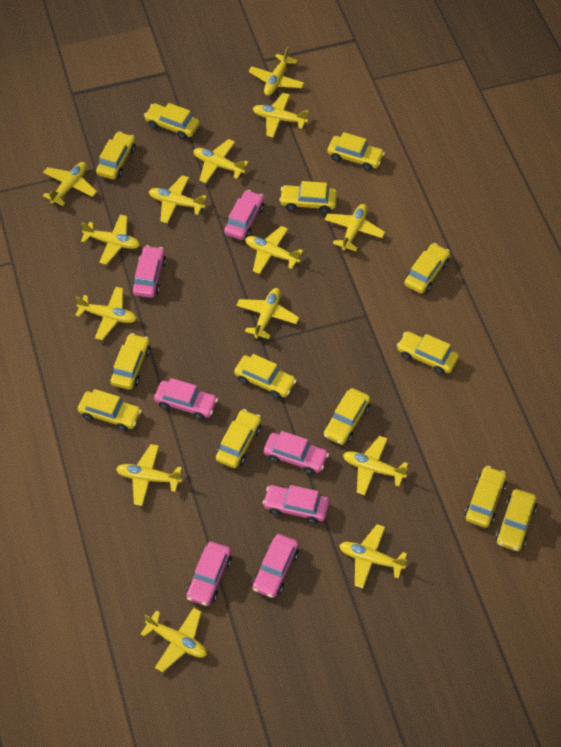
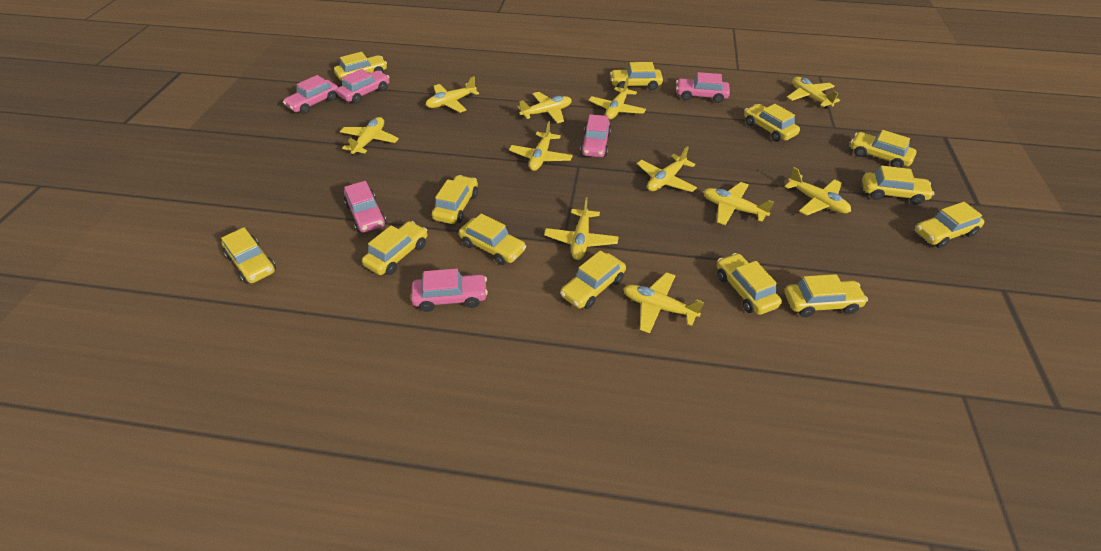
pink car: 7 -> 6
yellow plane: 14 -> 11

